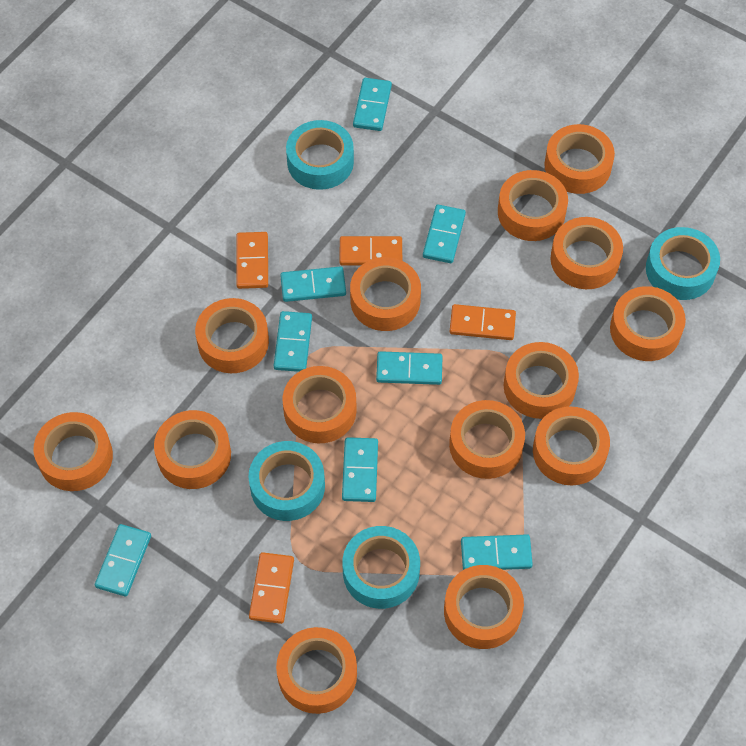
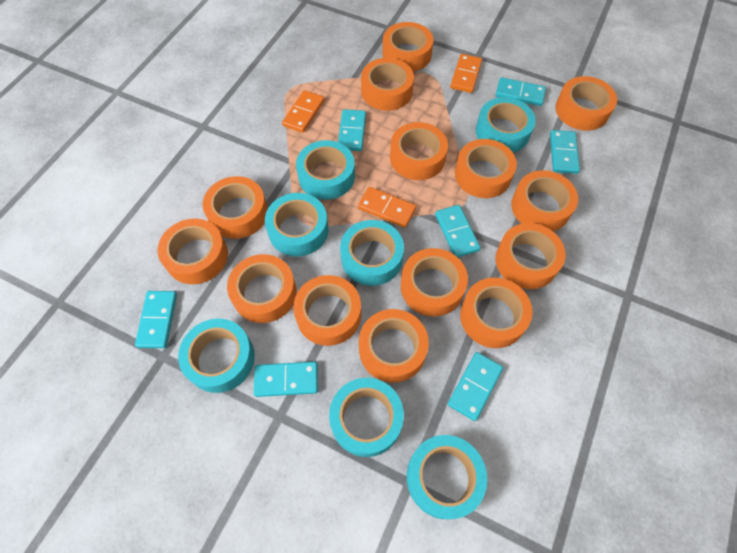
orange domino: 4 -> 3
turquoise domino: 8 -> 7
turquoise tape: 4 -> 7

